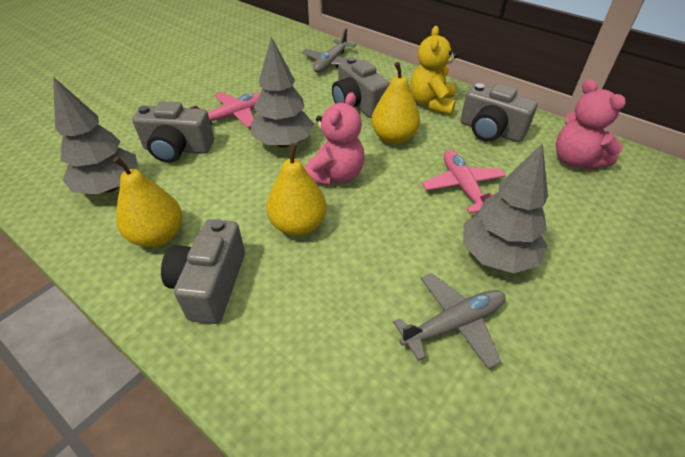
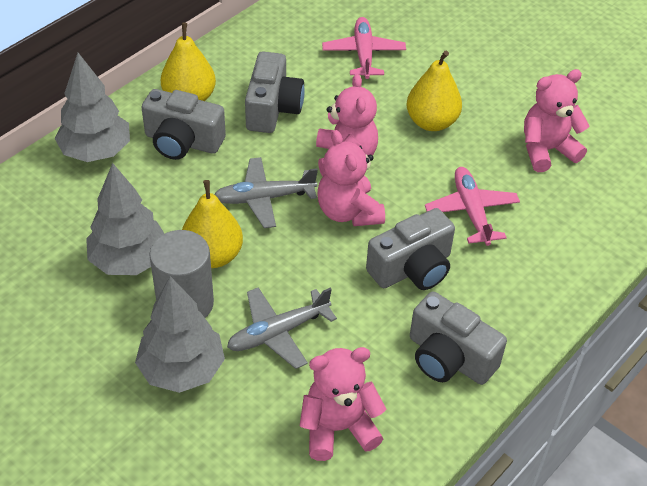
grey cylinder: 0 -> 1
pink teddy bear: 2 -> 4
yellow teddy bear: 1 -> 0

